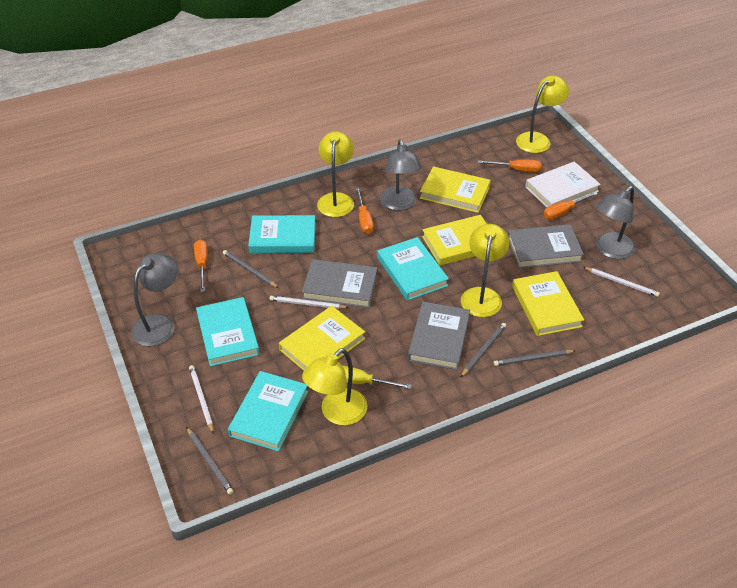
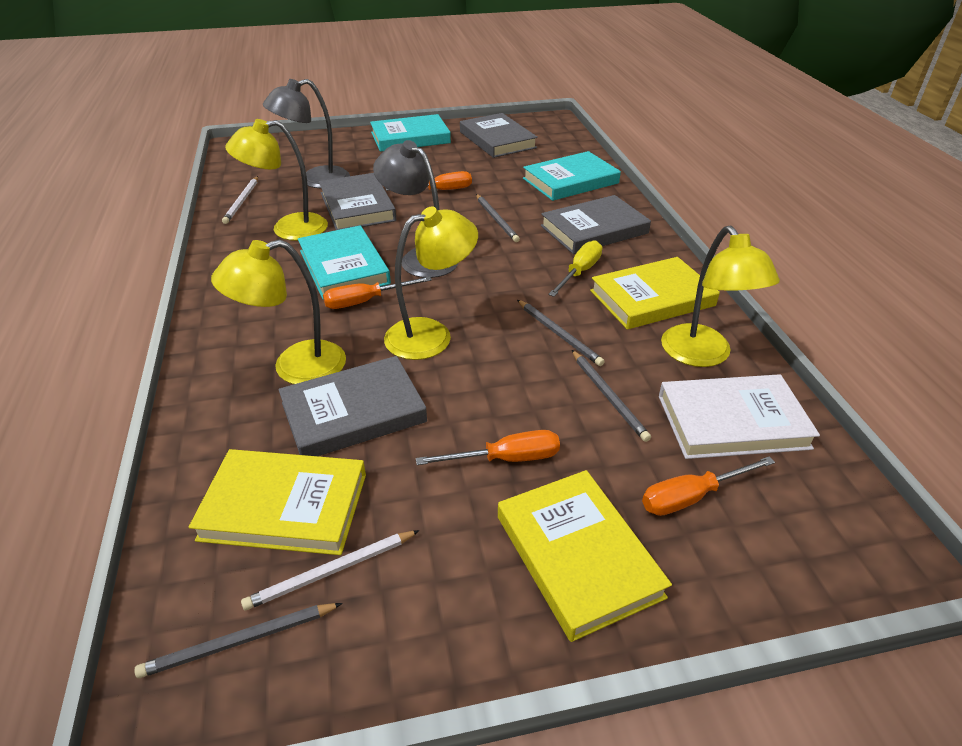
grey book: 3 -> 4
grey lamp: 3 -> 2
turquoise book: 4 -> 3
white pencil: 3 -> 2
yellow book: 4 -> 3

